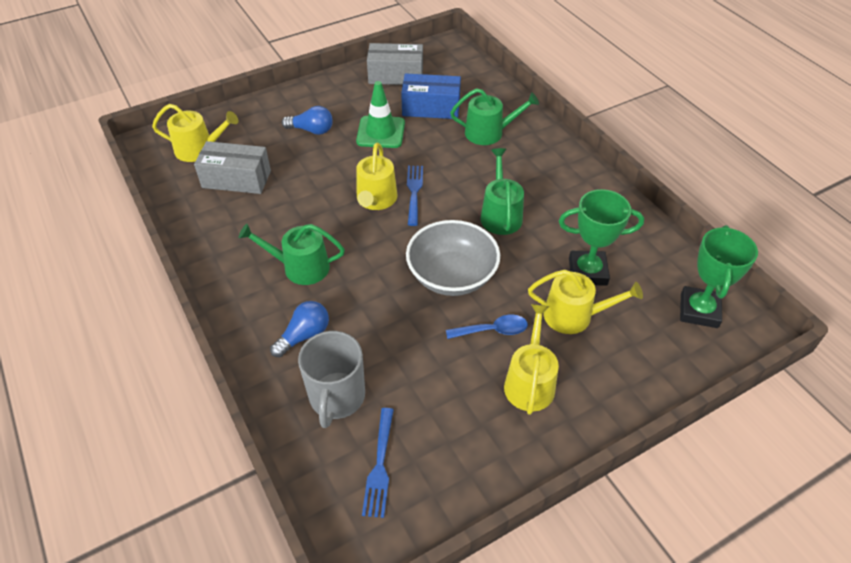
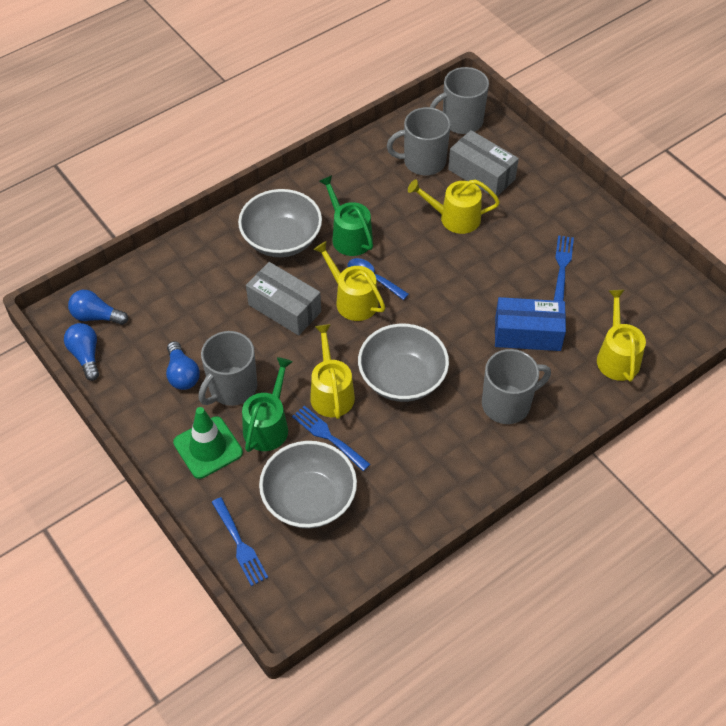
blue fork: 2 -> 3
blue light bulb: 2 -> 3
green trophy: 2 -> 0
green watering can: 3 -> 2
grey bowl: 1 -> 3
grey mug: 1 -> 4

